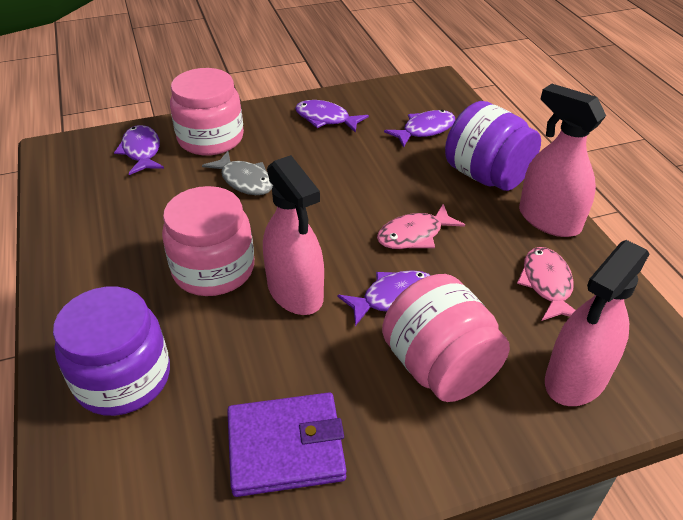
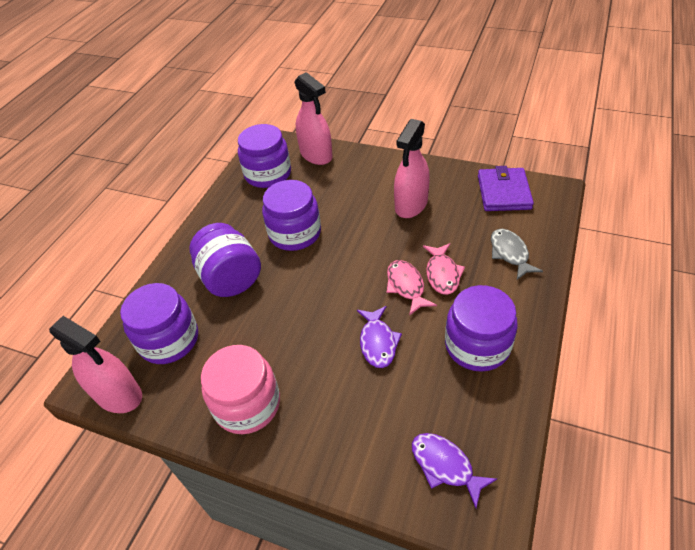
pink jar: 3 -> 1
purple fish: 4 -> 2
purple jar: 2 -> 5

